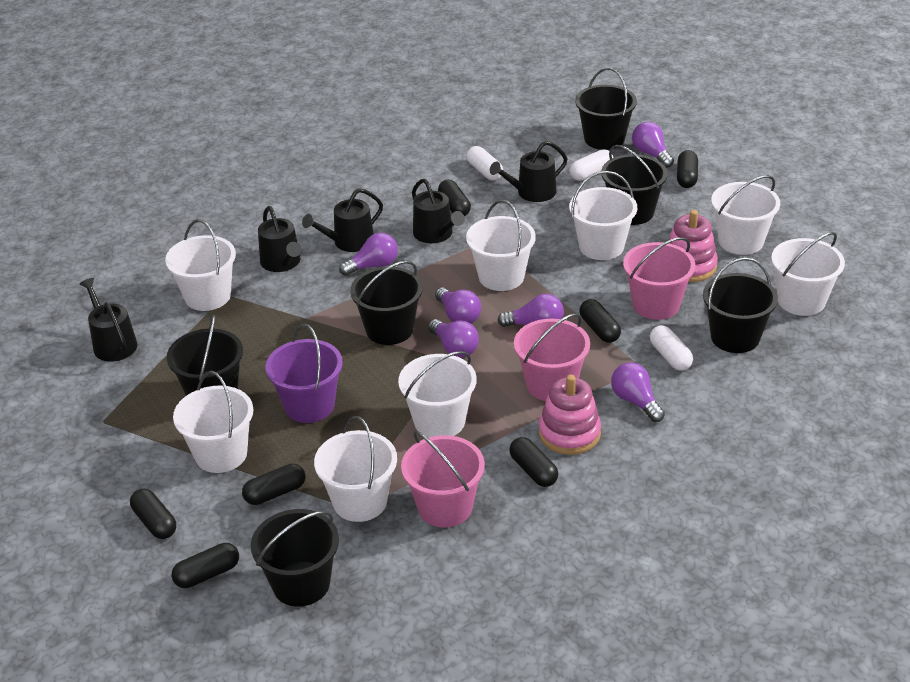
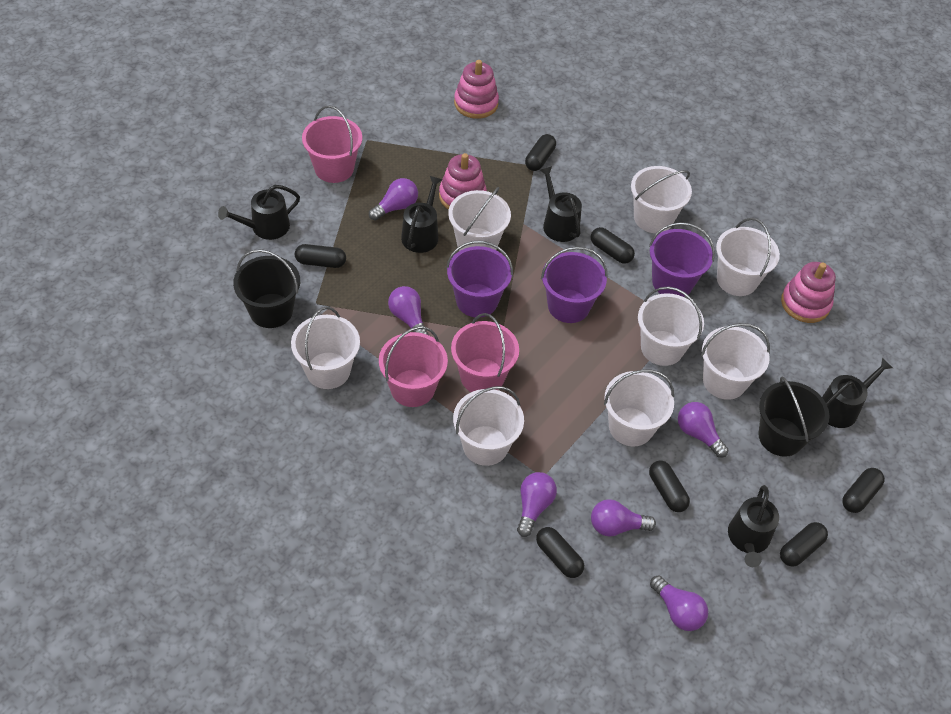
black bucket: 6 -> 2
pink stacking toy: 2 -> 3
purple bucket: 1 -> 3
white capsule: 3 -> 0

